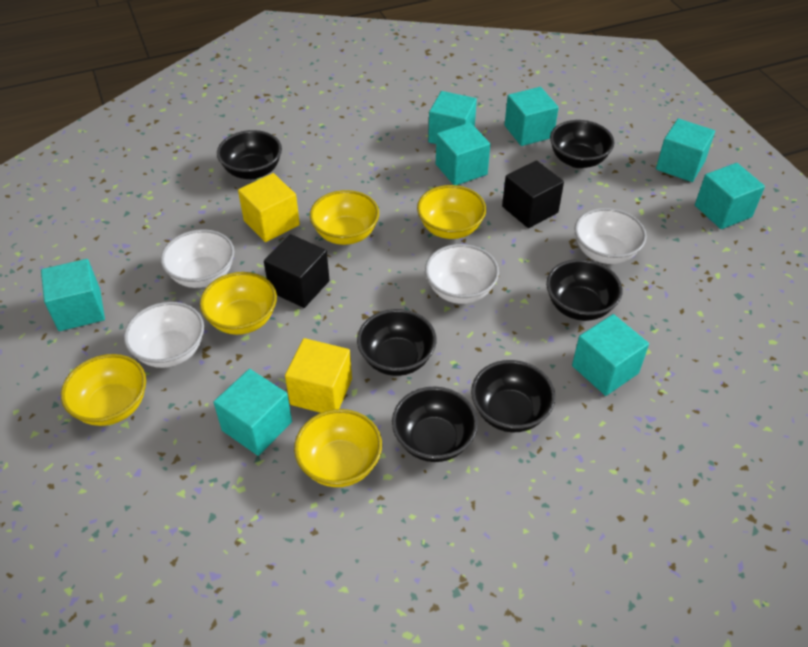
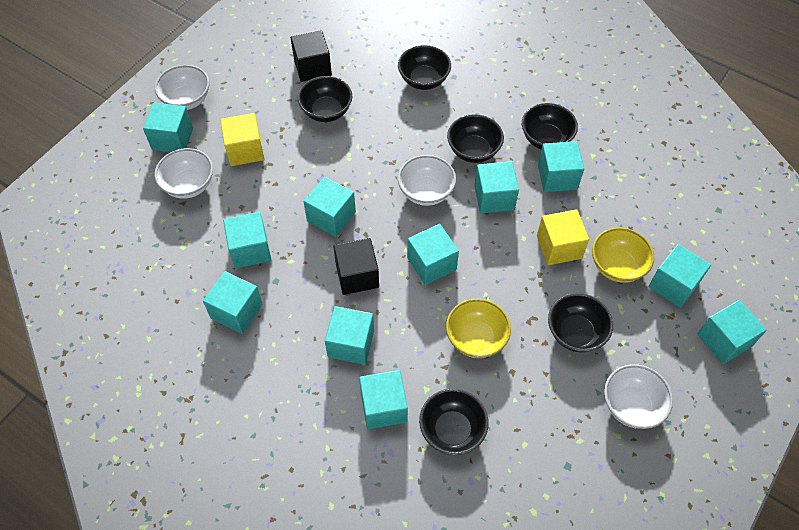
turquoise cube: 8 -> 11
yellow bowl: 5 -> 2

